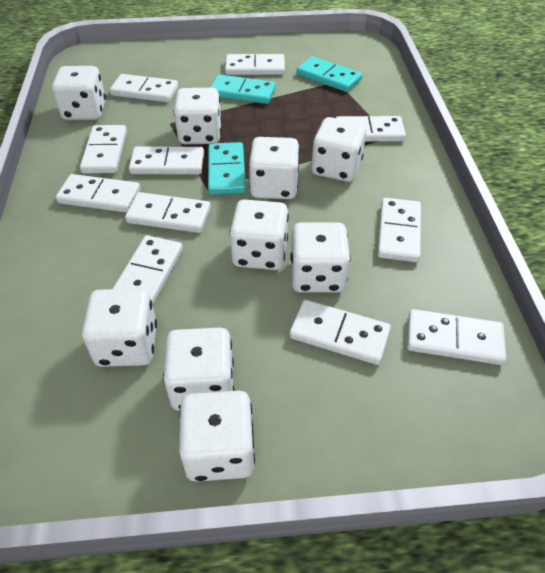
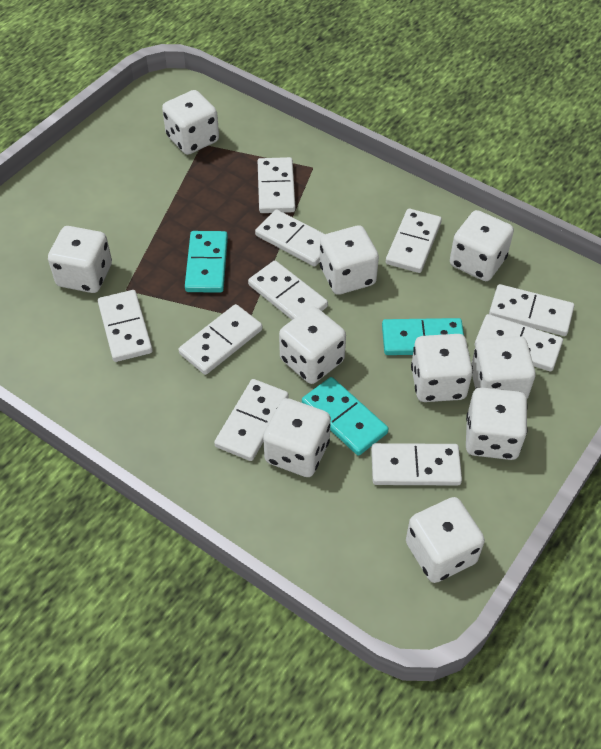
white dice: 9 -> 10
white domino: 11 -> 10

